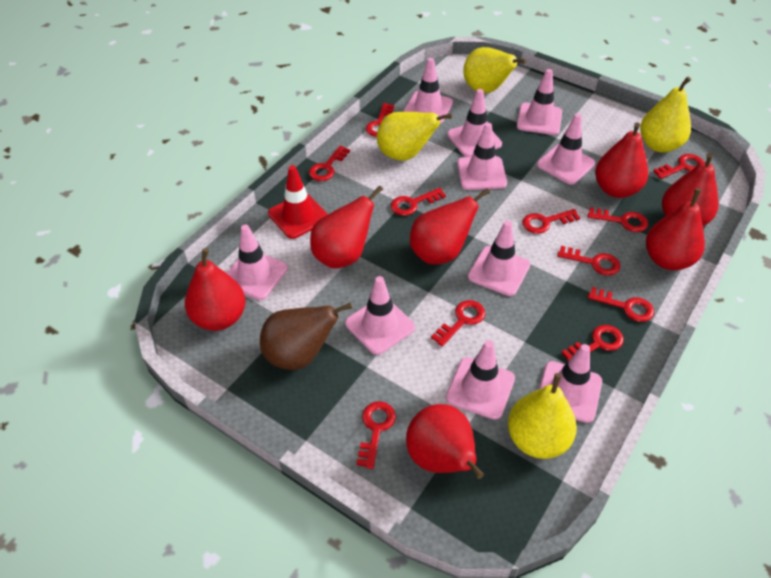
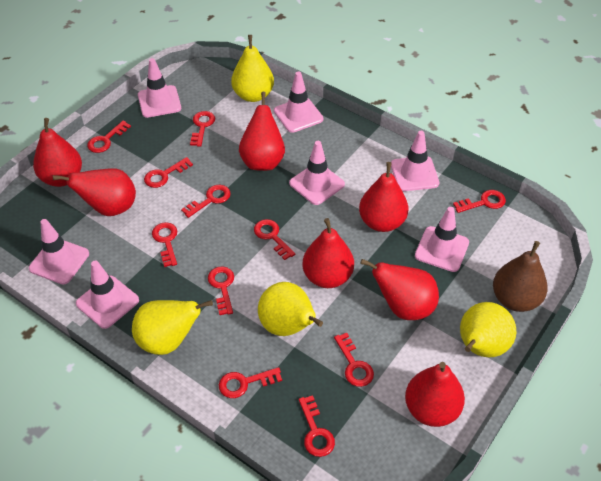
pink traffic cone: 10 -> 7
red traffic cone: 1 -> 0

